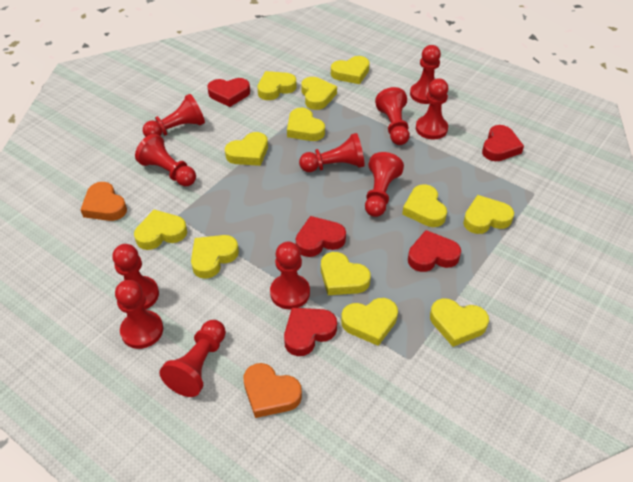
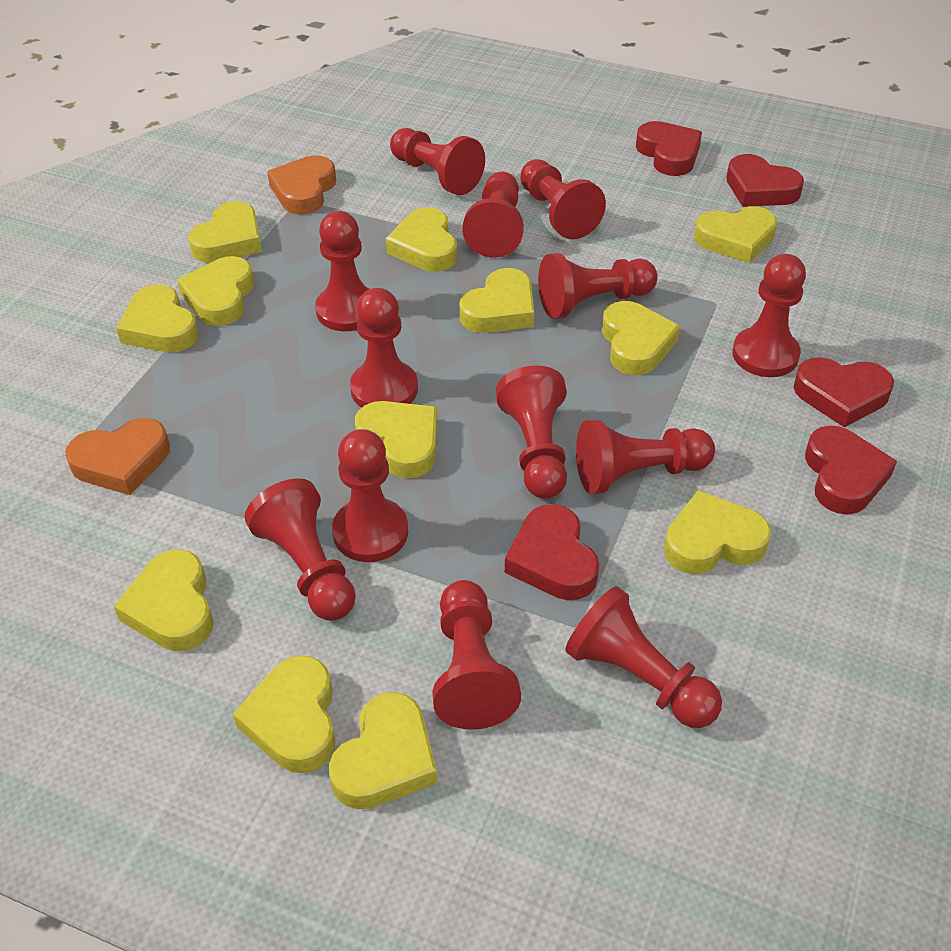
red pawn: 11 -> 13

